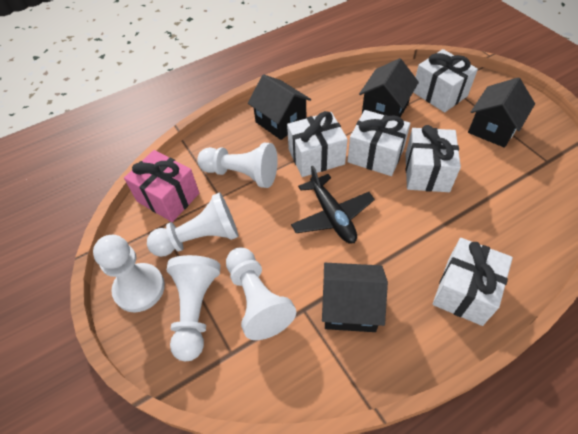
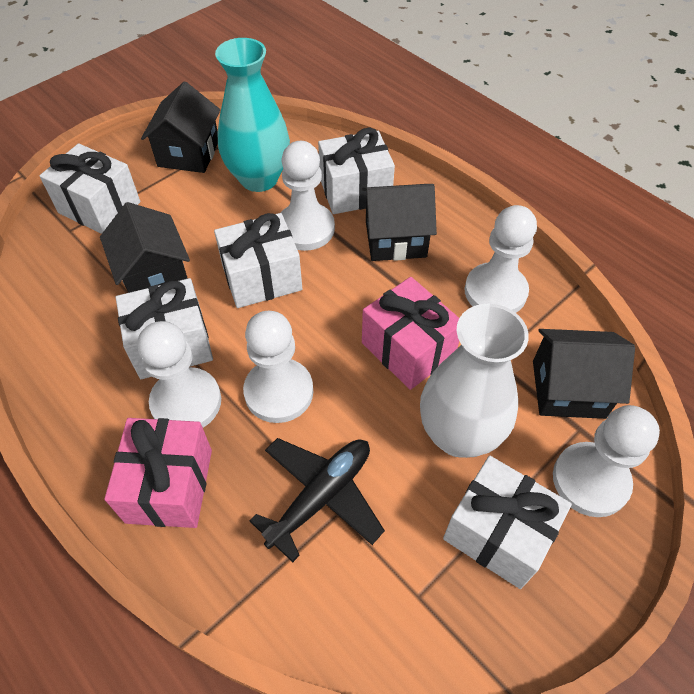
pink gift: 1 -> 2
turquoise vase: 0 -> 1
white vase: 0 -> 1

